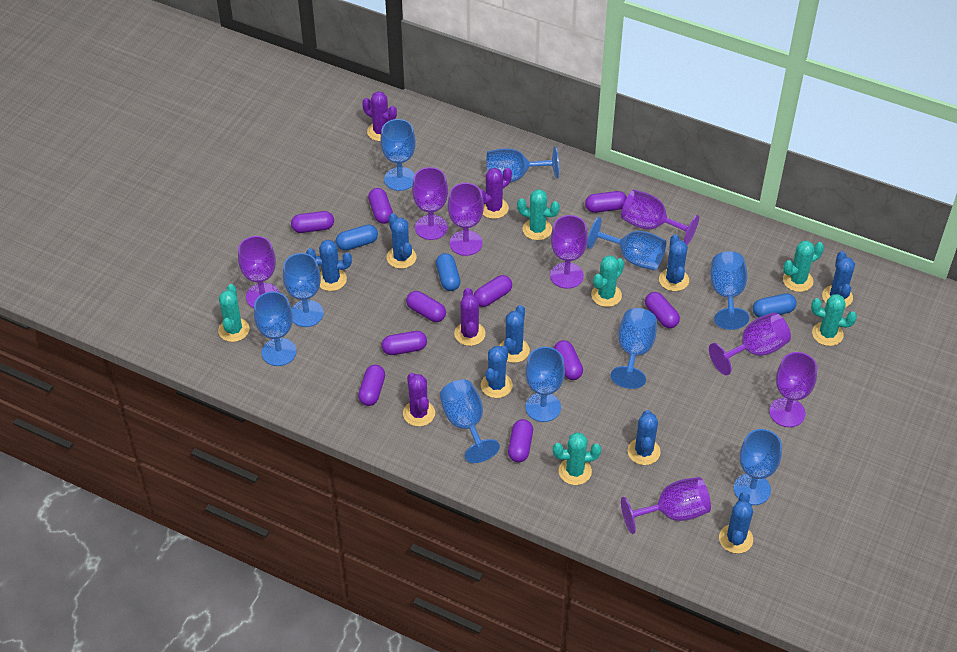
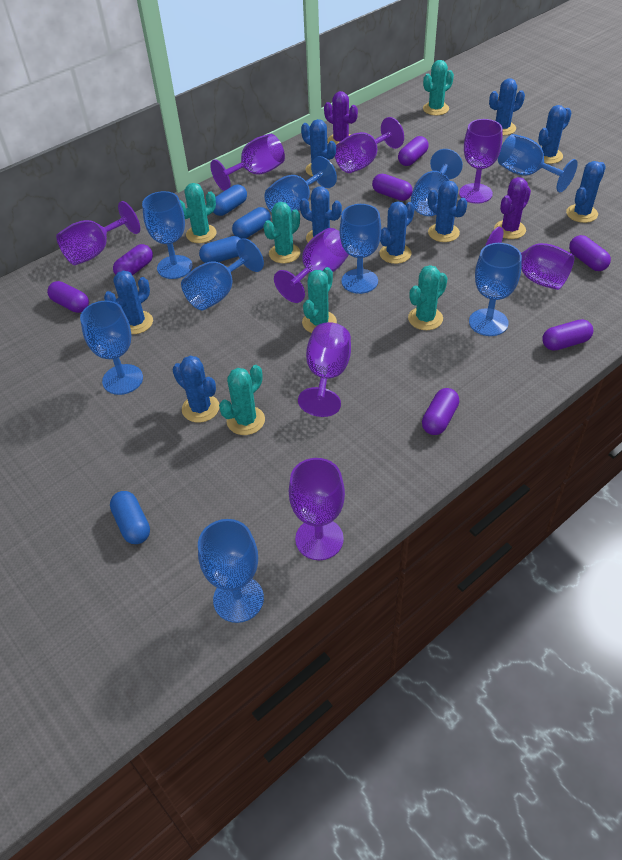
blue cactus: 8 -> 9
blue capsule: 3 -> 4
blue goblet: 10 -> 9
purple cactus: 4 -> 2
purple capsule: 10 -> 7

